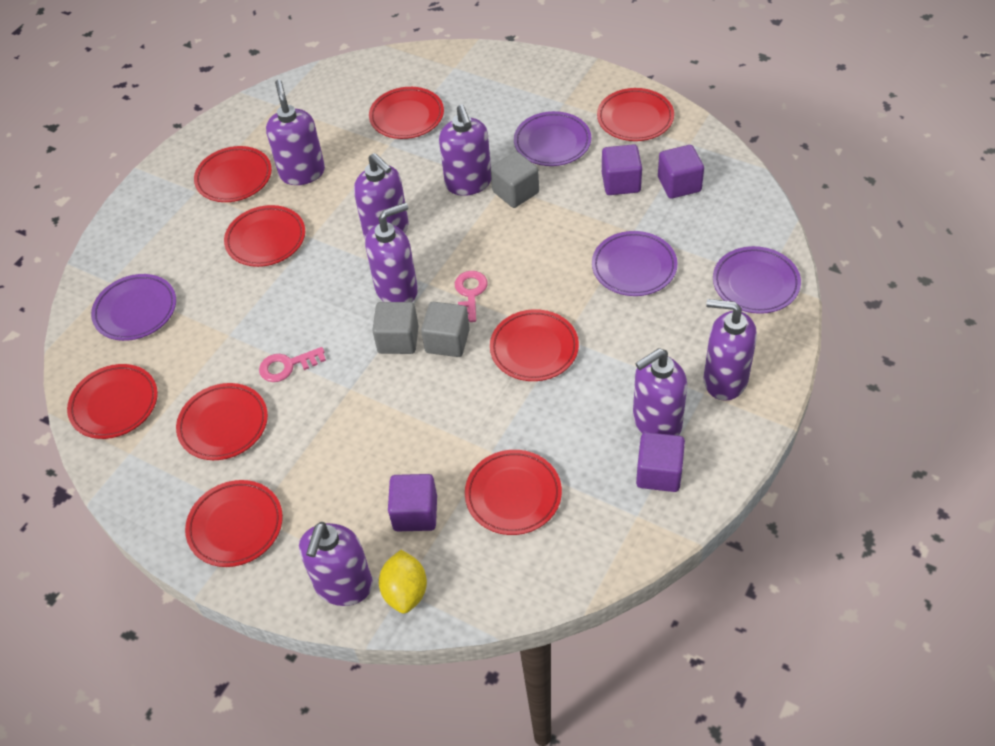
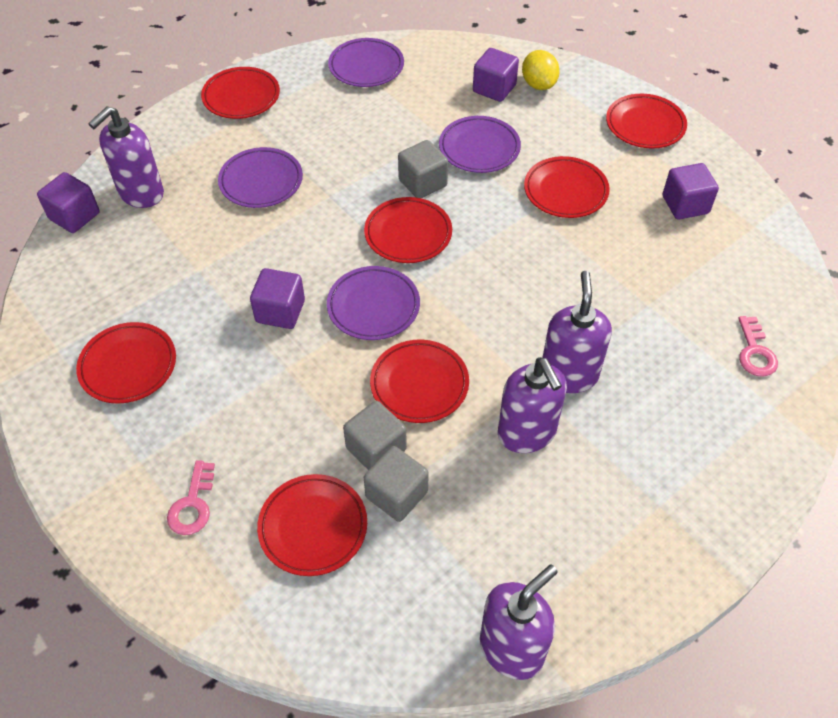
purple soap dispenser: 7 -> 4
red plate: 9 -> 7

